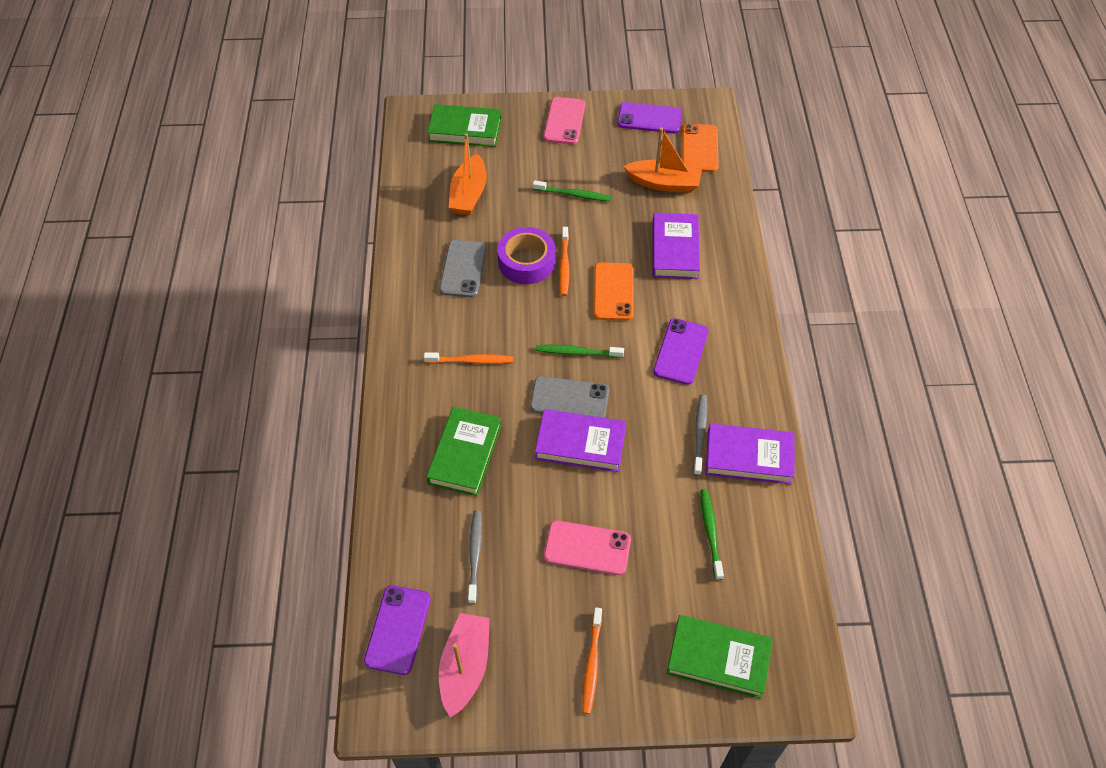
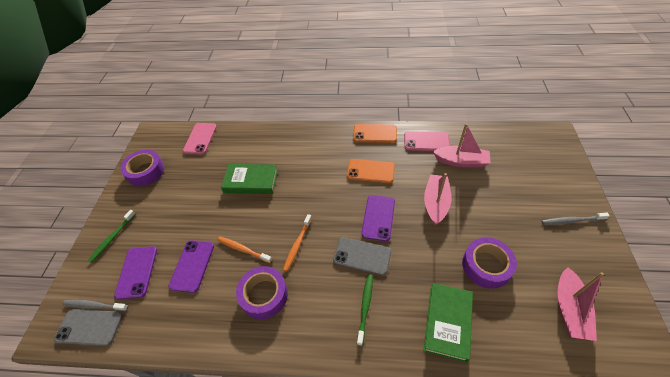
green book: 3 -> 2
green toothbrush: 3 -> 2
orange boat: 2 -> 0
orange toothbrush: 3 -> 2
pink boat: 1 -> 3
purple book: 3 -> 0
purple tape: 1 -> 3

